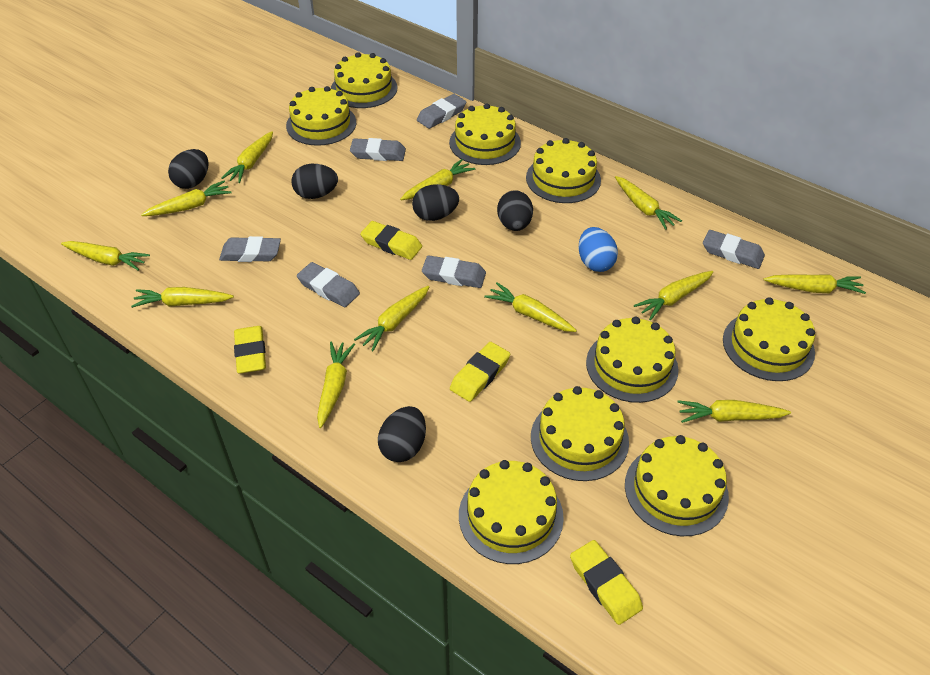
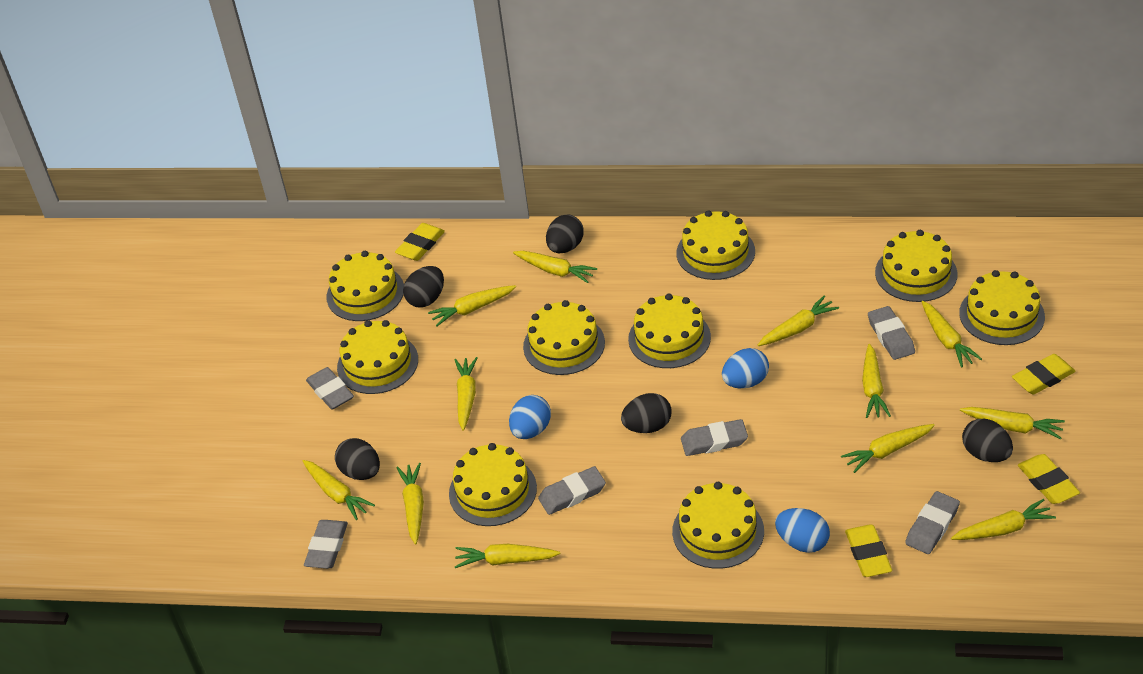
blue egg: 1 -> 3

